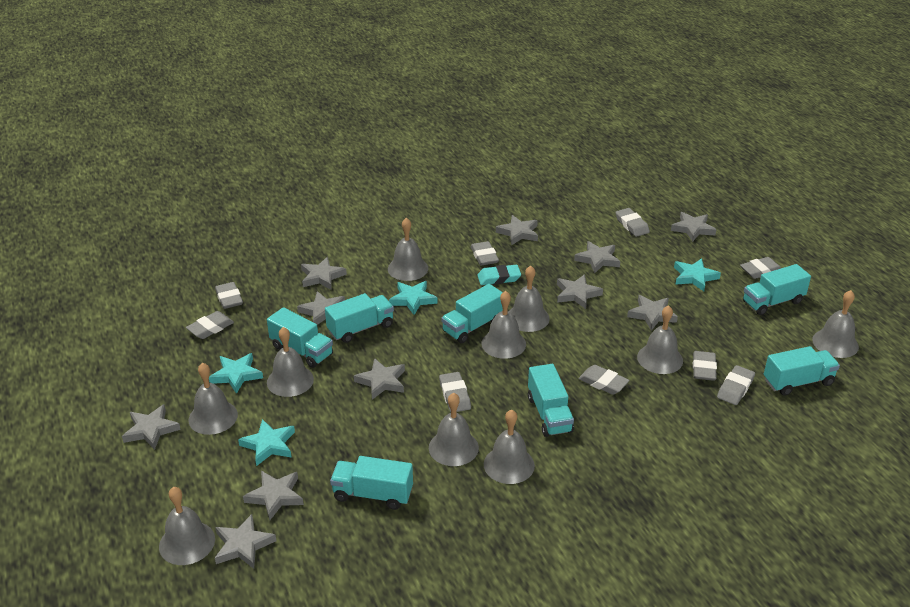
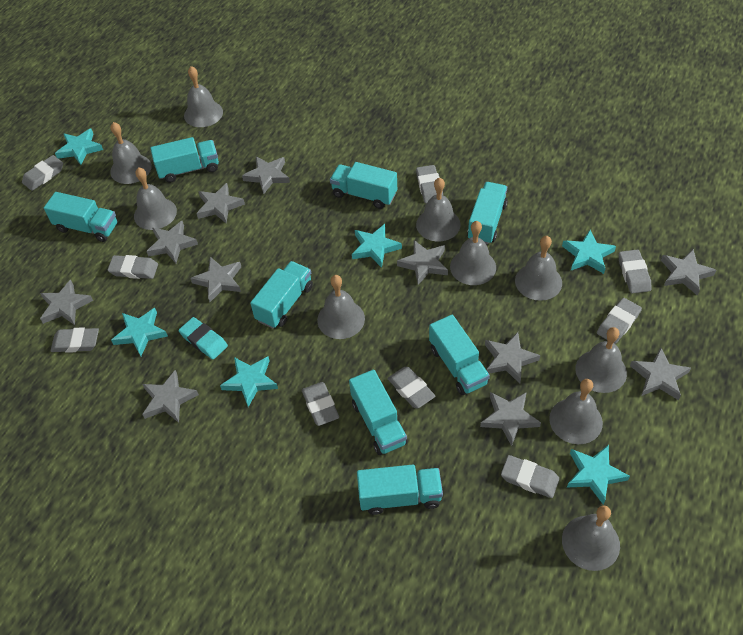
turquoise star: 4 -> 6
turquoise truck: 7 -> 8

